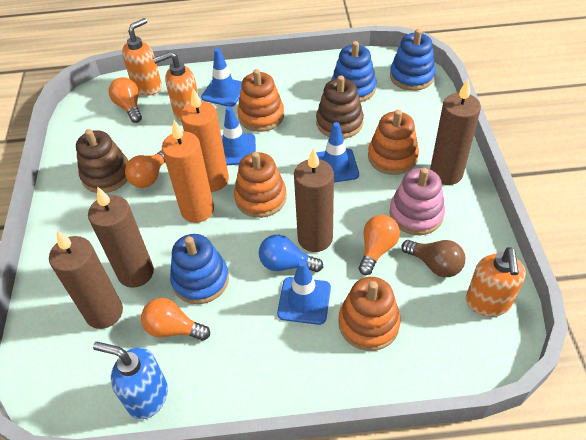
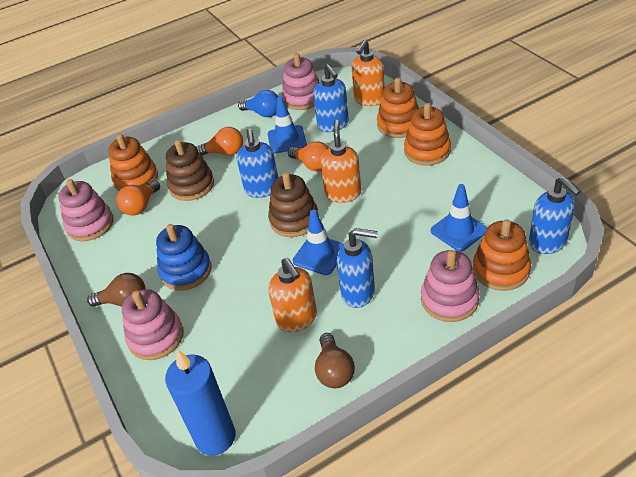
blue candle: 0 -> 1
blue soap dispenser: 1 -> 4
blue stacking toy: 3 -> 1
blue traffic cone: 4 -> 3
brown candle: 4 -> 0
brown light bulb: 1 -> 2
orange candle: 2 -> 0
orange light bulb: 4 -> 3
pink stacking toy: 1 -> 4

